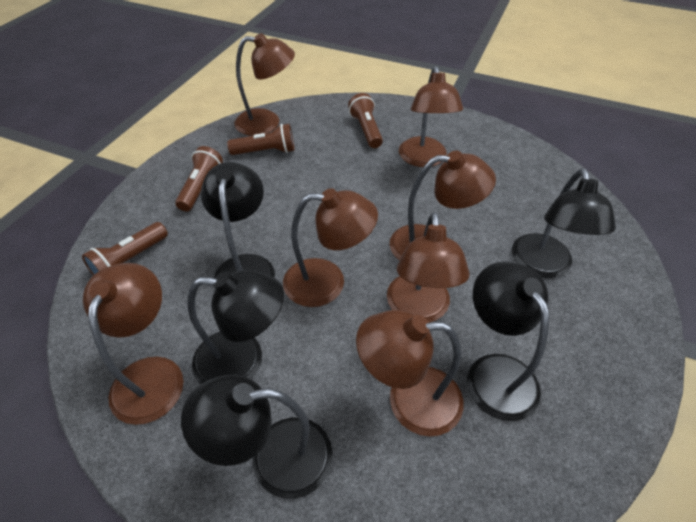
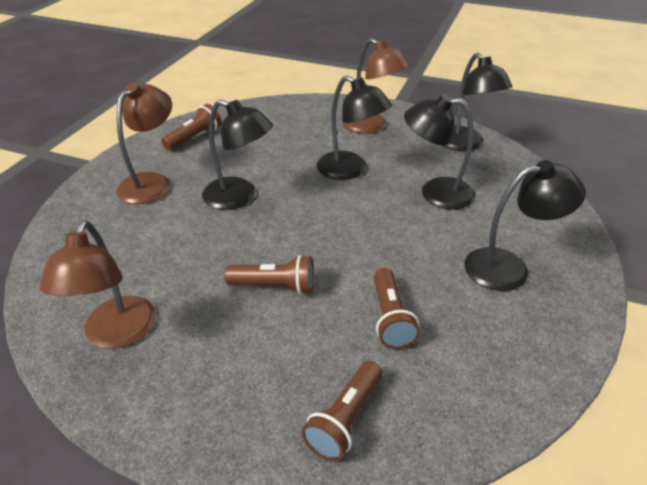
brown lamp: 7 -> 3

